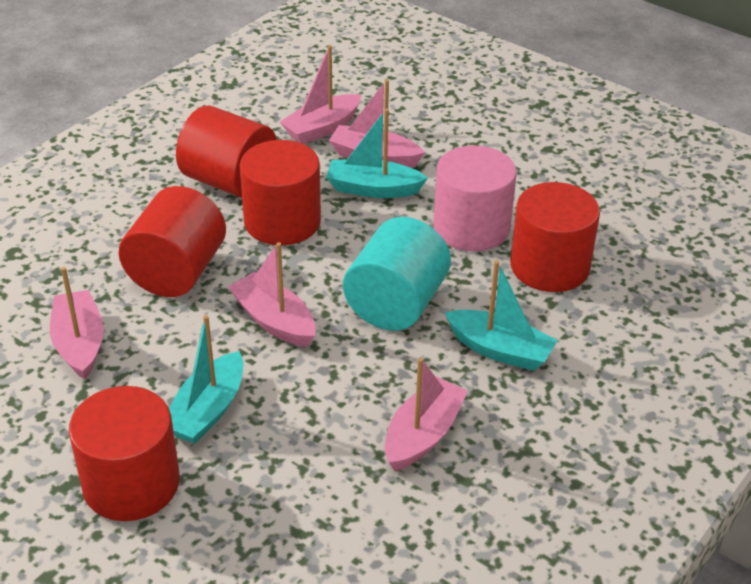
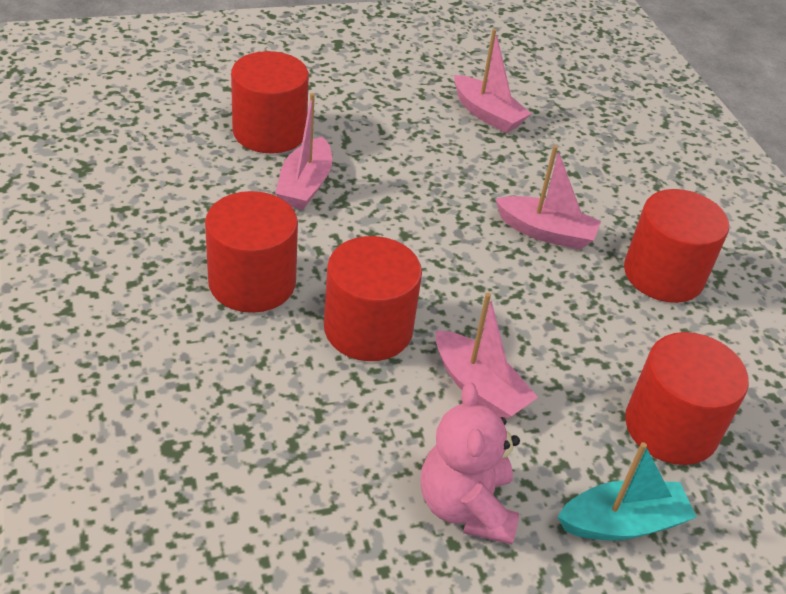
pink boat: 5 -> 4
pink cylinder: 1 -> 0
pink teddy bear: 0 -> 1
turquoise boat: 3 -> 1
turquoise cylinder: 1 -> 0

